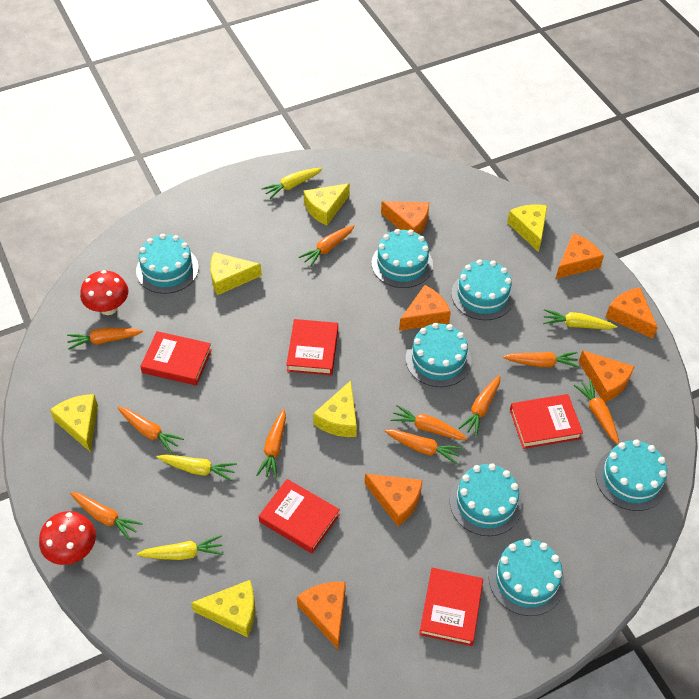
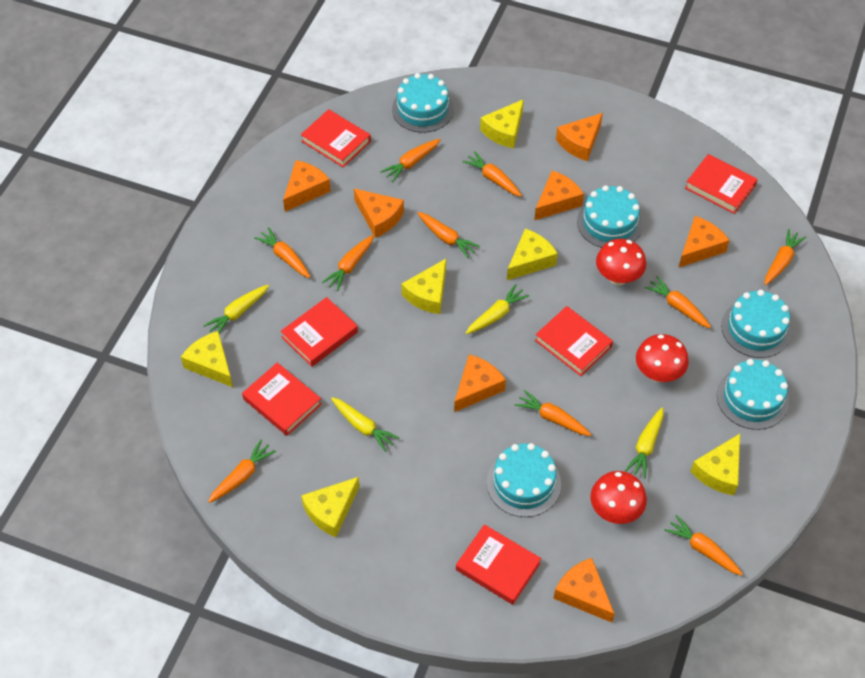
red book: 5 -> 6
red mushroom: 2 -> 3
turquoise cake: 7 -> 5

